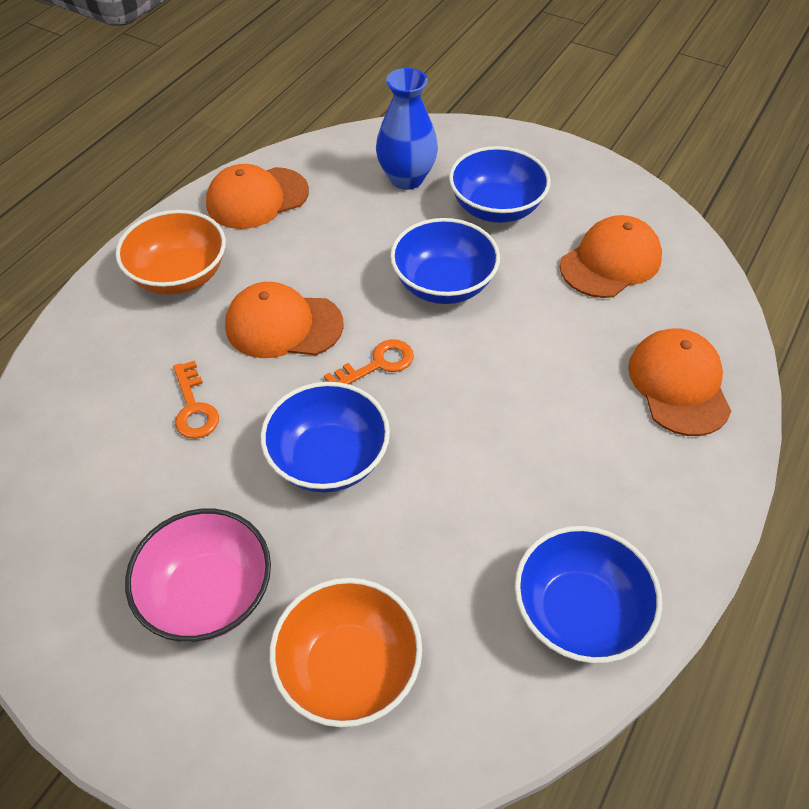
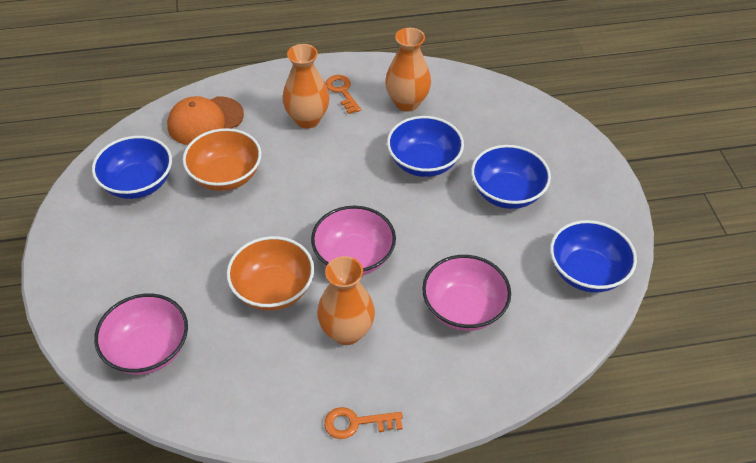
blue vase: 1 -> 0
orange cap: 4 -> 1
orange vase: 0 -> 3
pink bowl: 1 -> 3

